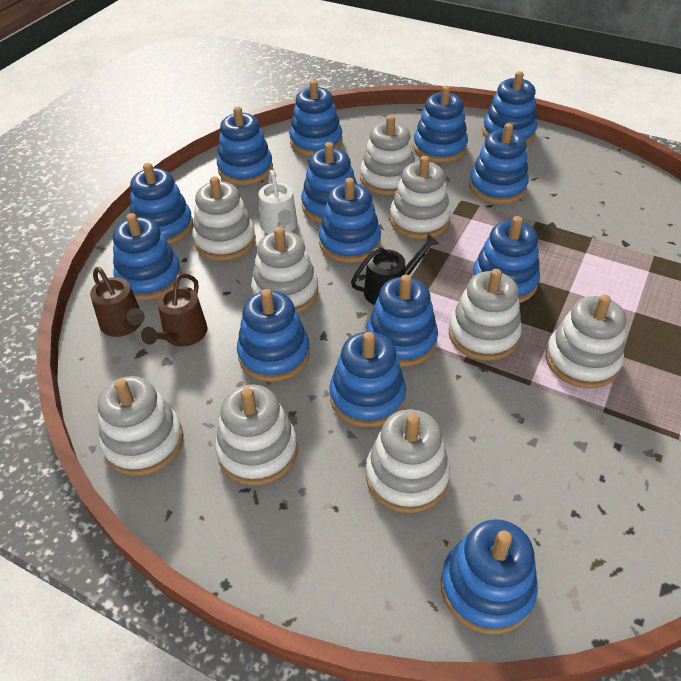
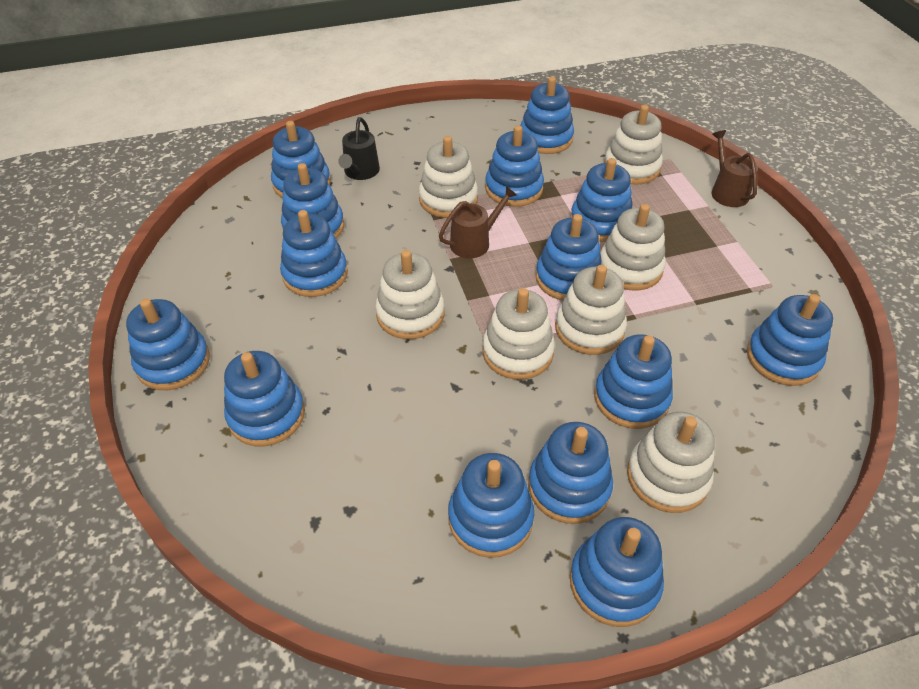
white stacking toy: 9 -> 7
white watering can: 1 -> 0

